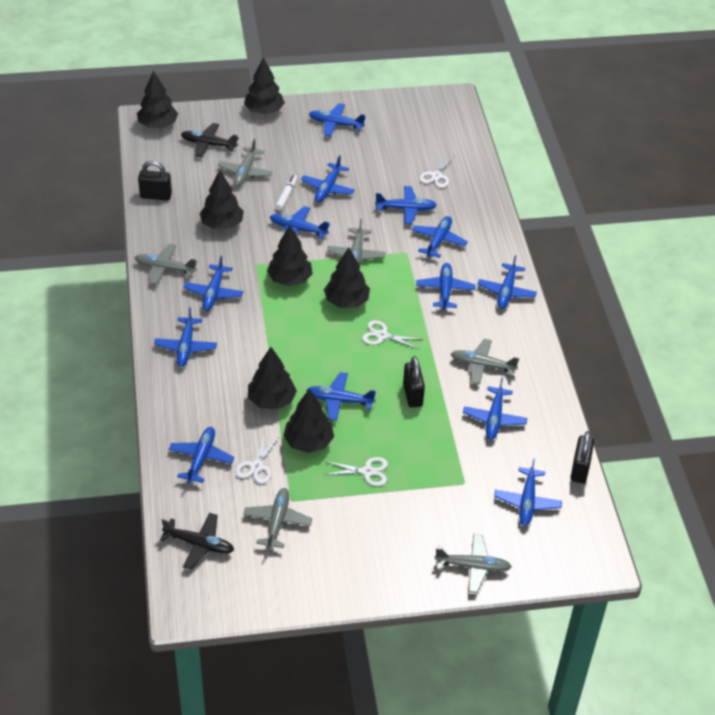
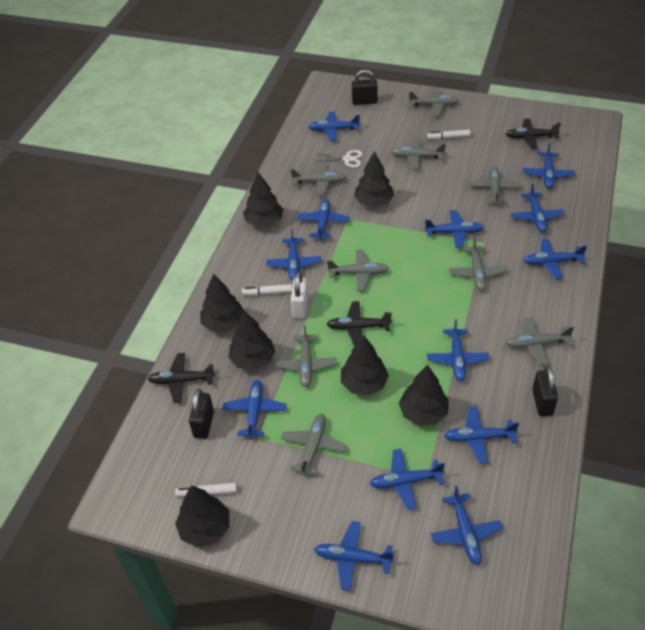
black plane: 2 -> 3
grey plane: 6 -> 9
white marker: 1 -> 3
white padlock: 0 -> 1
white scissors: 4 -> 1

